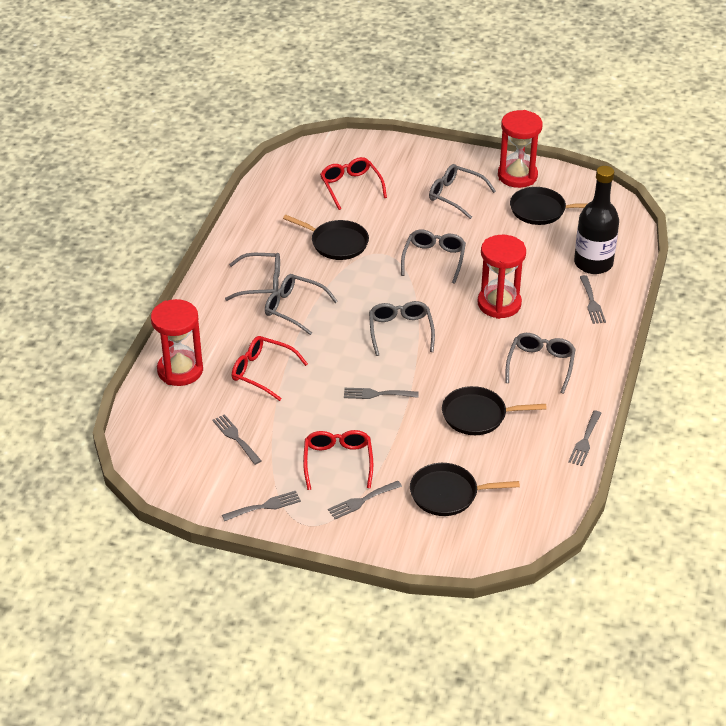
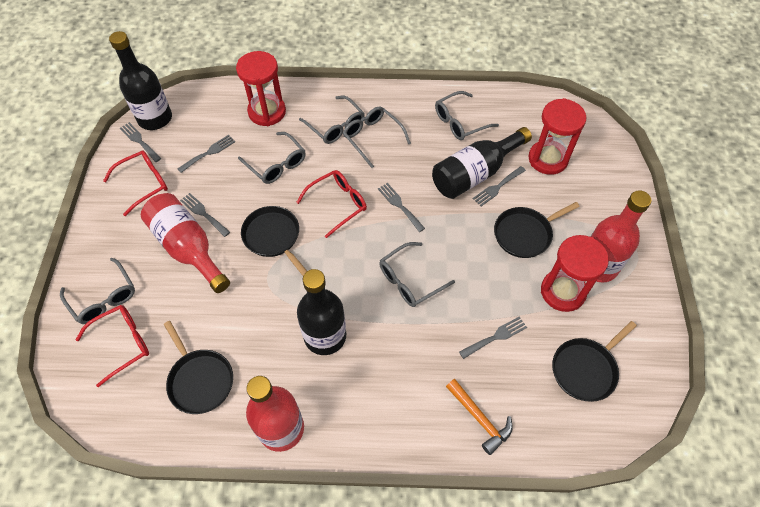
black bottle: 1 -> 3
orange hammer: 0 -> 1
red bottle: 0 -> 3

